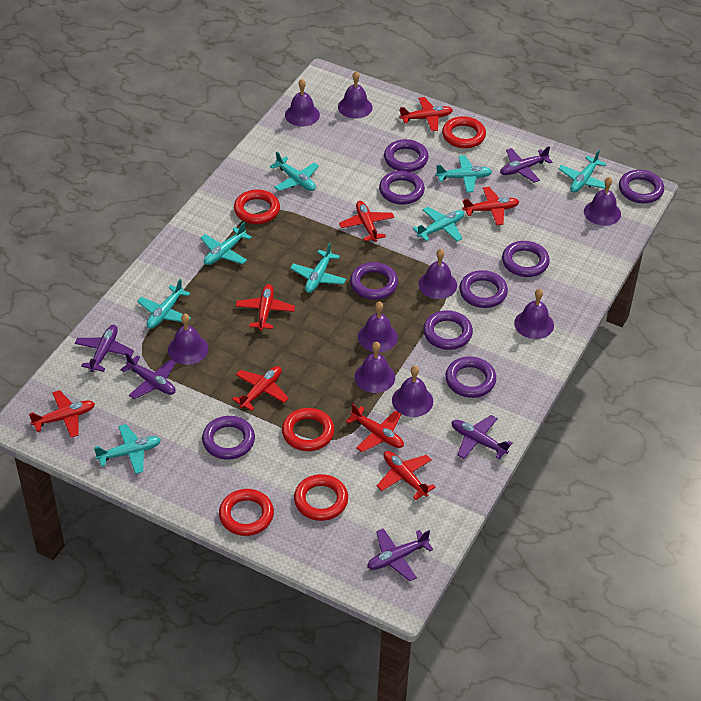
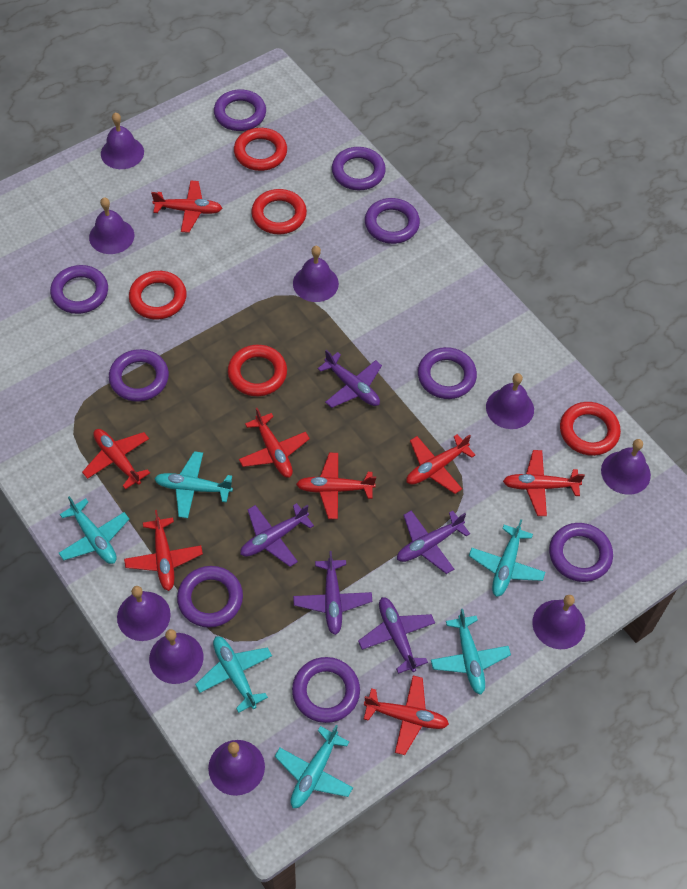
turquoise plane: 8 -> 6

